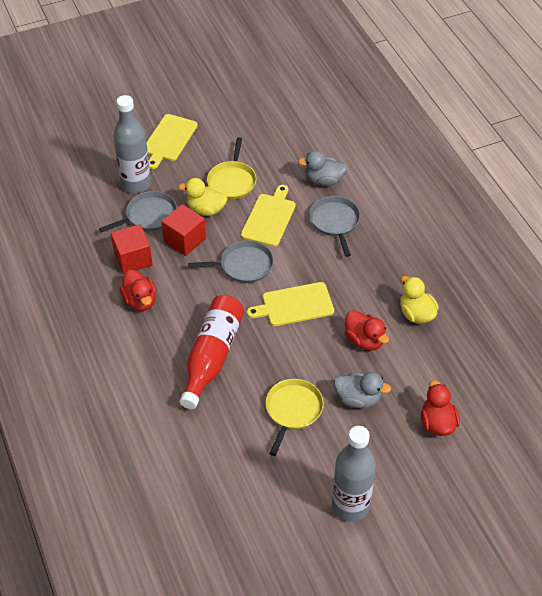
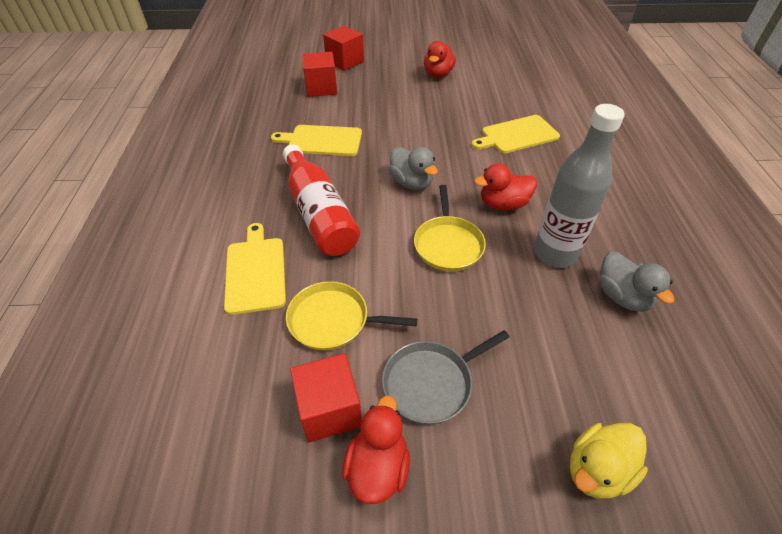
grey bottle: 2 -> 1
grey pan: 3 -> 1
red cube: 2 -> 3
yellow duck: 2 -> 1

